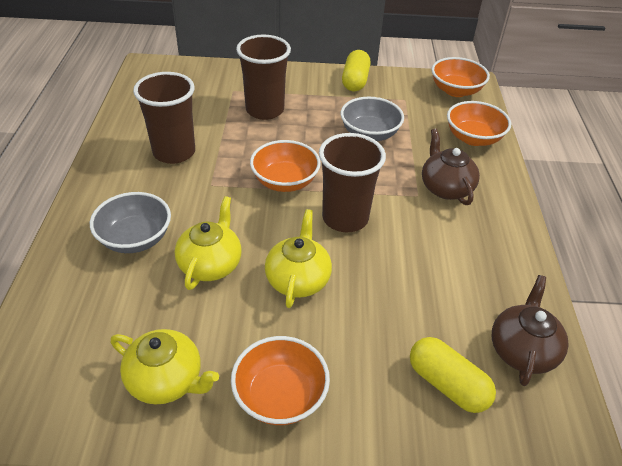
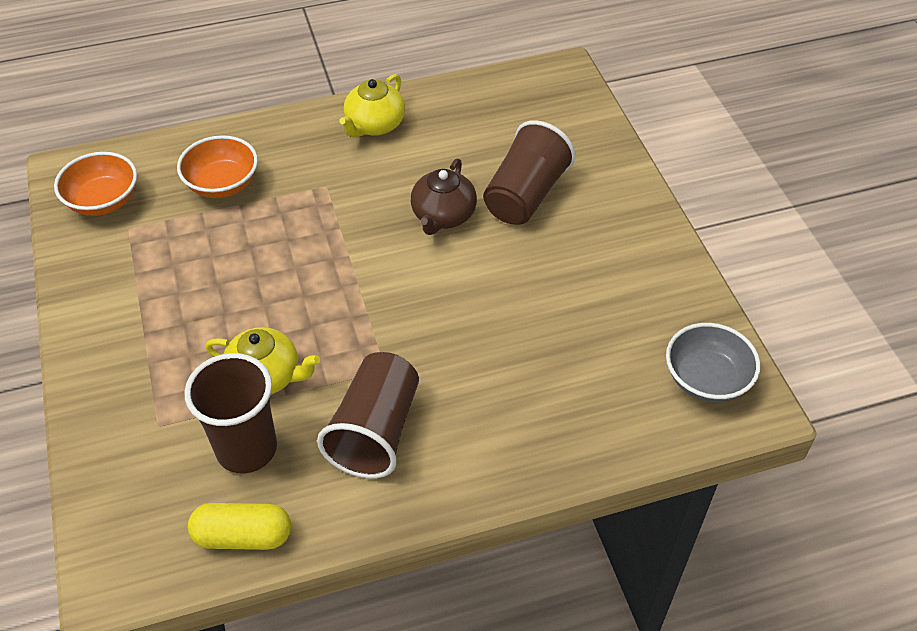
brown teapot: 2 -> 1
grey bowl: 2 -> 1
orange bowl: 4 -> 2
yellow capsule: 2 -> 1
yellow teapot: 3 -> 2

